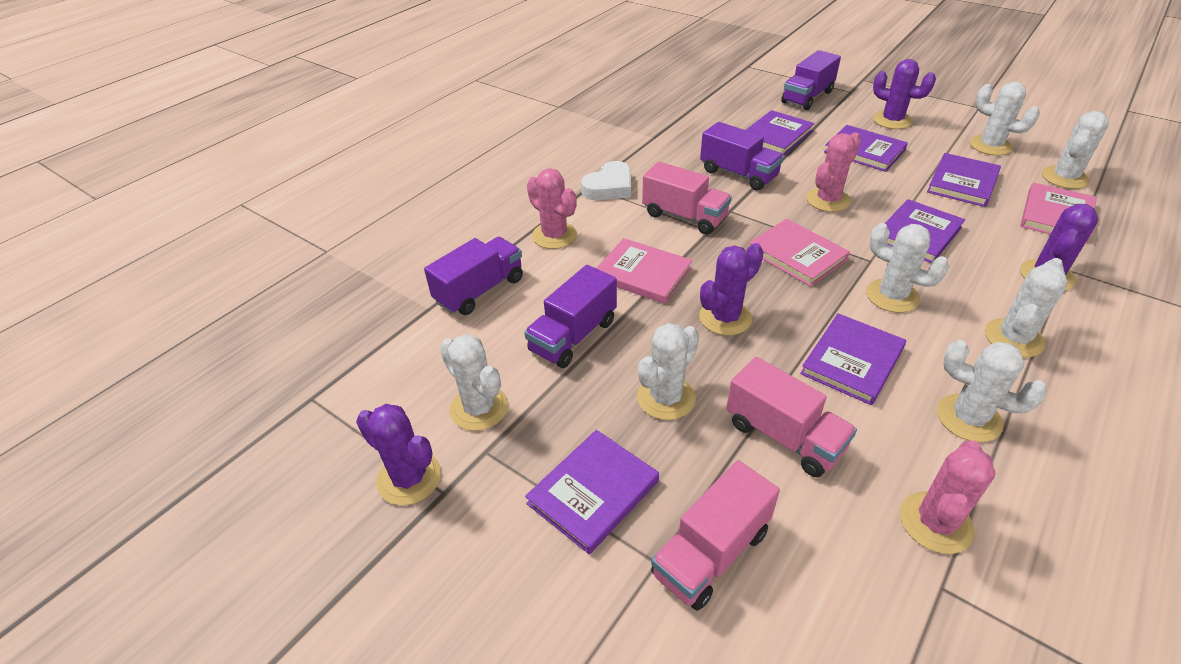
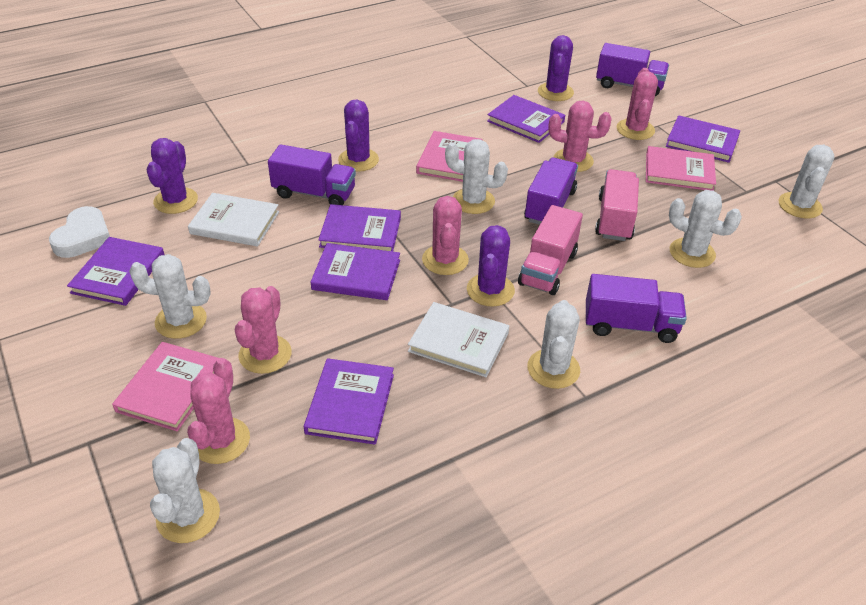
pink cactus: 3 -> 5
pink truck: 3 -> 2
white book: 0 -> 2
white cactus: 7 -> 6

